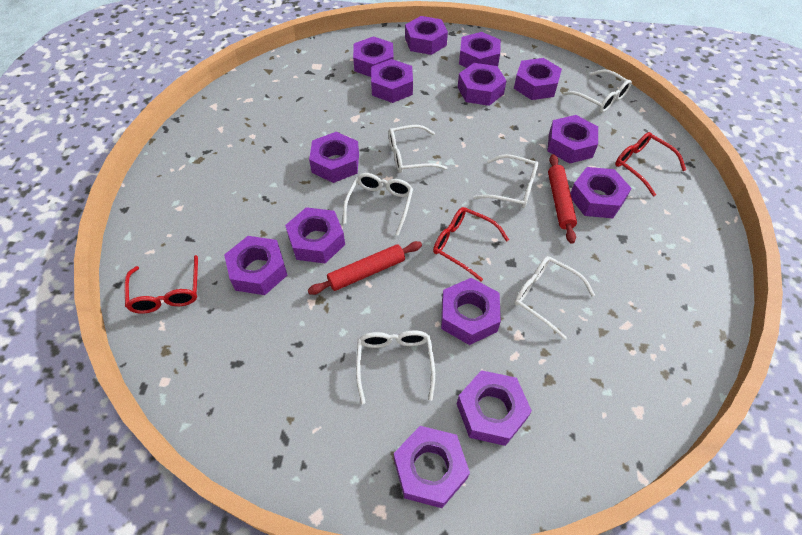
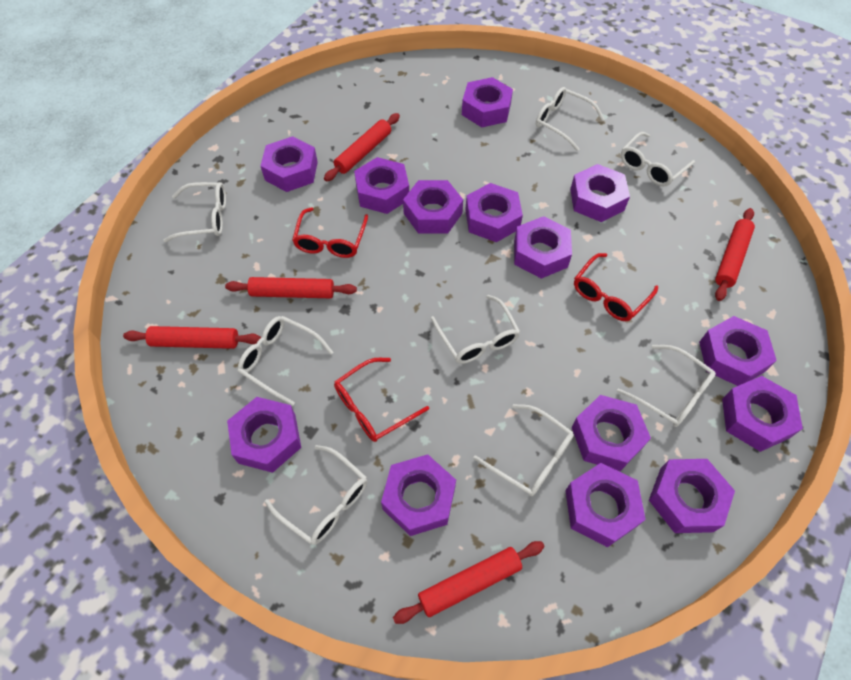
red rolling pin: 2 -> 5
white glasses: 6 -> 8

